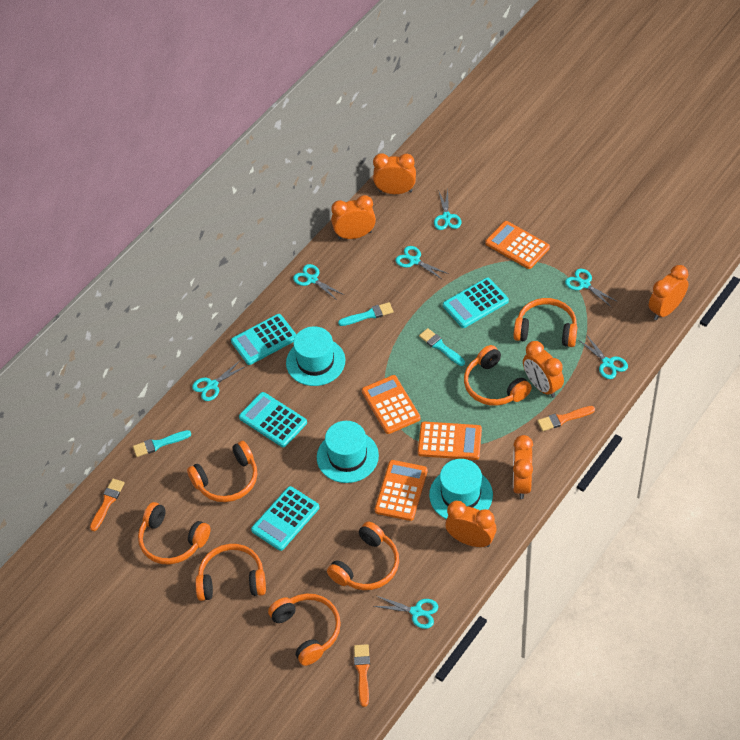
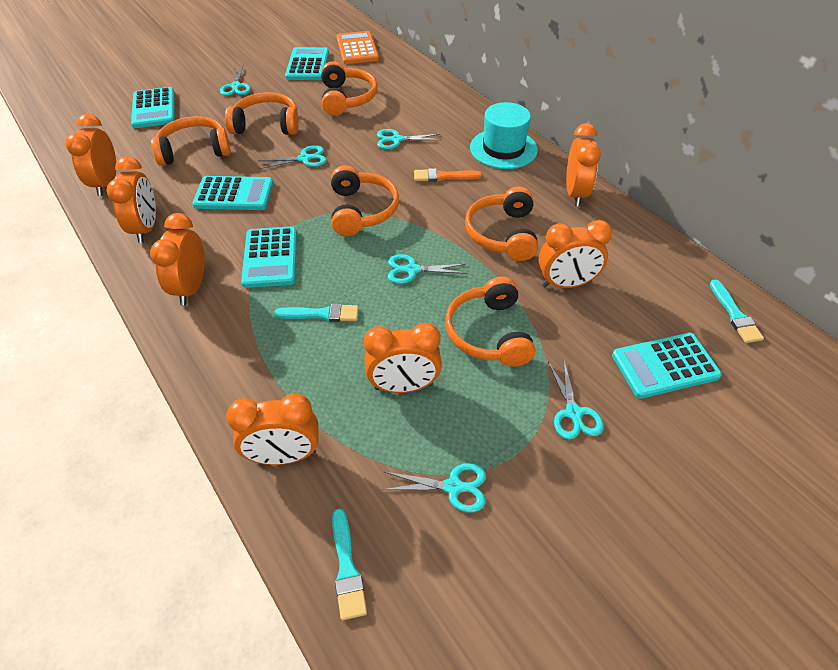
orange brush: 3 -> 1
orange calculator: 4 -> 1
orange clock: 6 -> 7
orange headphones: 7 -> 6
turquoise calculator: 4 -> 5
turquoise hat: 3 -> 1
turquoise scissors: 7 -> 6

